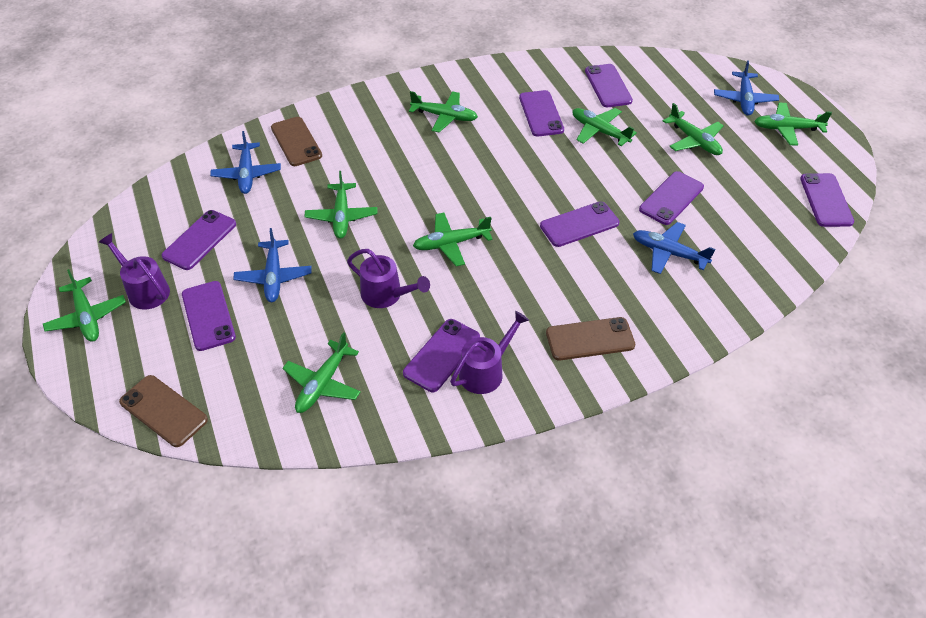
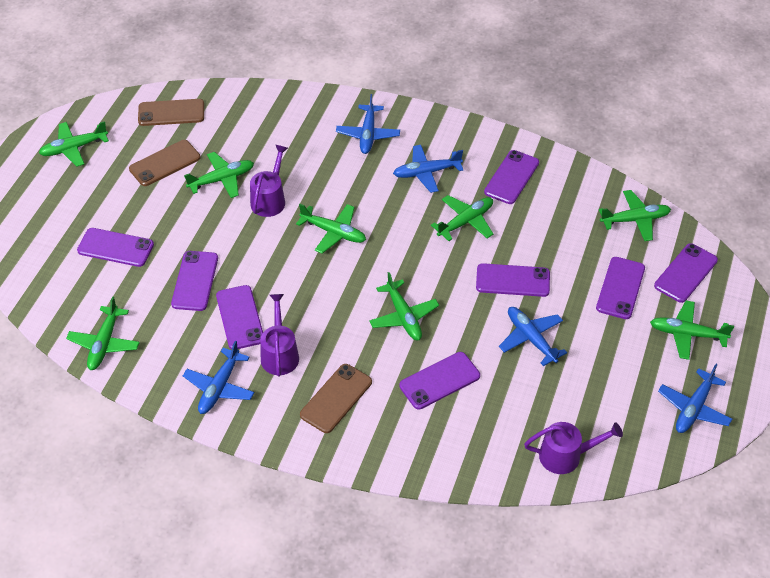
blue plane: 4 -> 5

